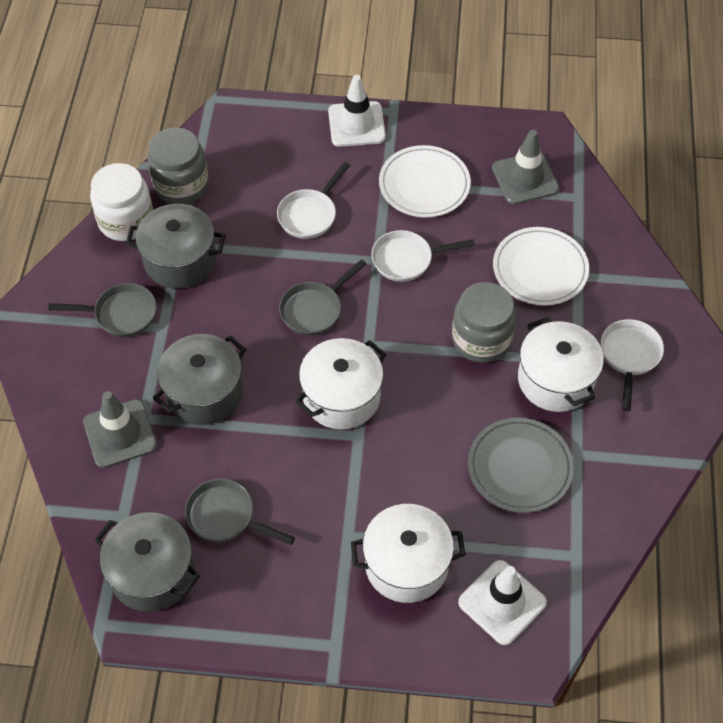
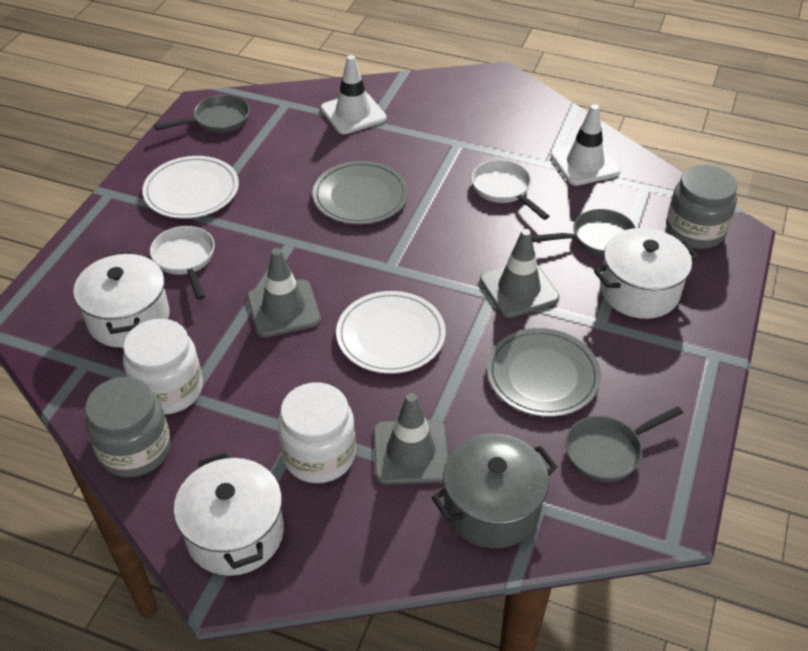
grey plate: 1 -> 2
grey pot: 3 -> 1
grey traffic cone: 2 -> 3
white jar: 1 -> 2
white pan: 3 -> 2

